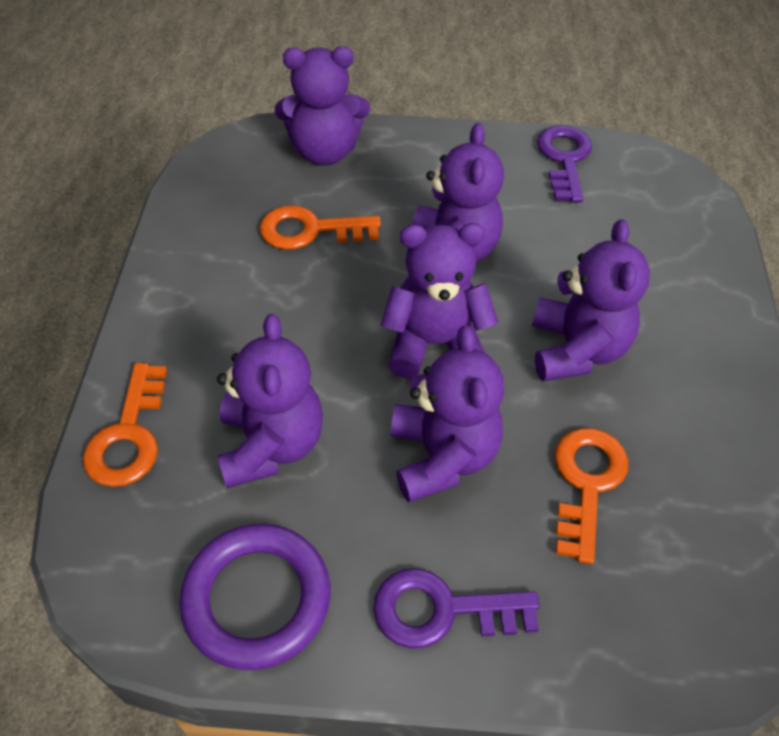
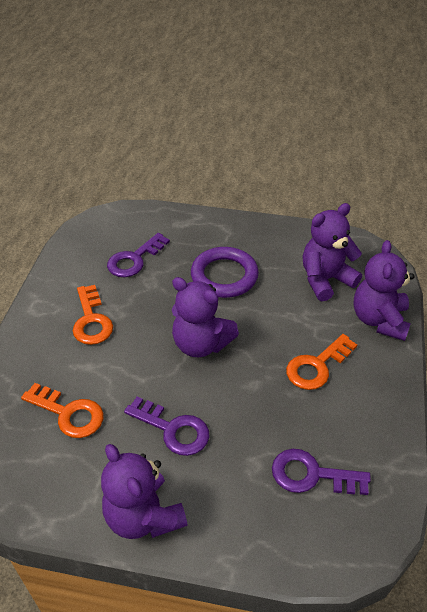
purple key: 2 -> 3
purple teddy bear: 6 -> 4

